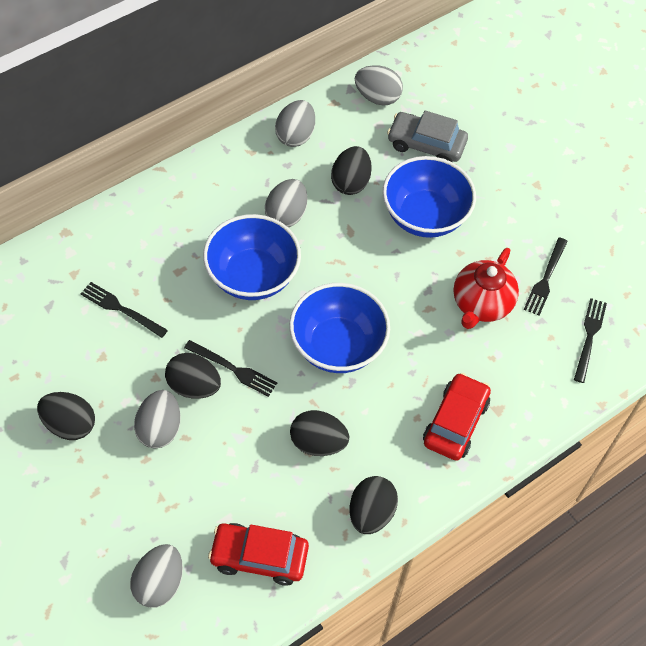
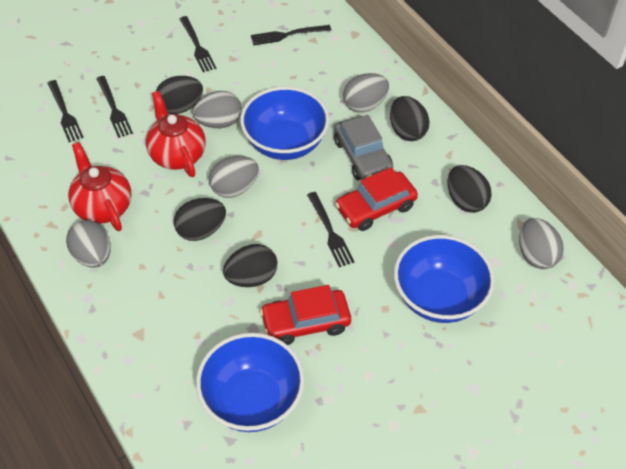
black fork: 4 -> 5
red teapot: 1 -> 2

